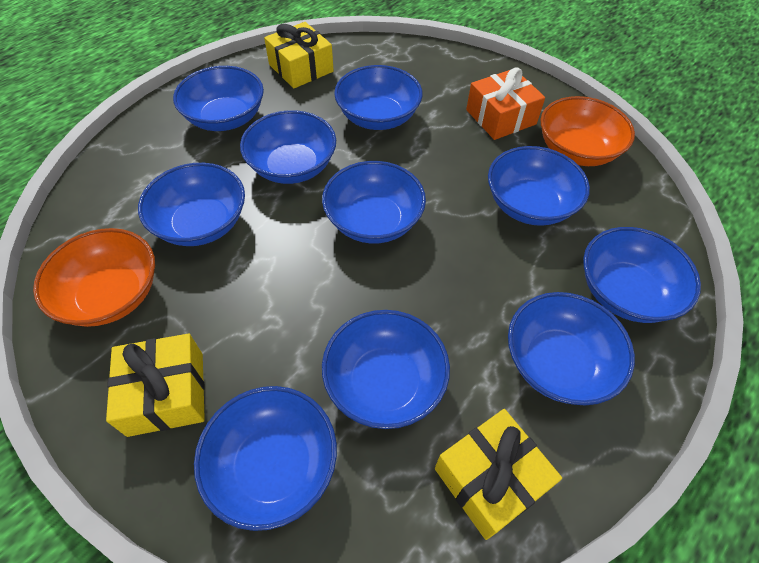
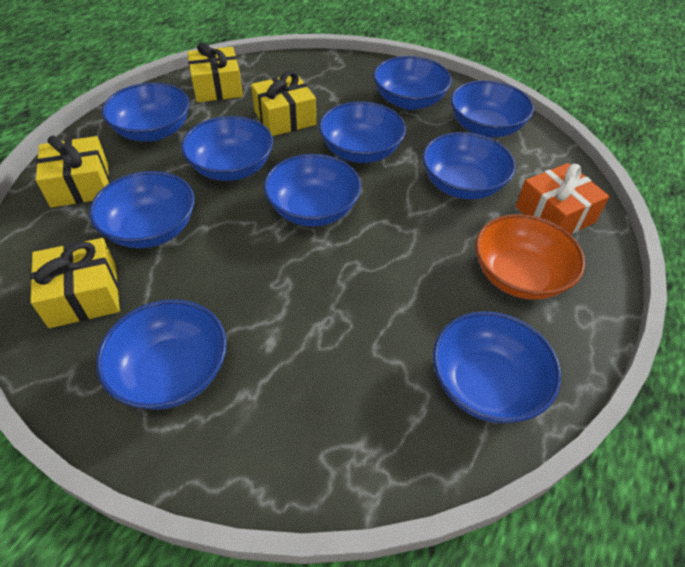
orange bowl: 2 -> 1
yellow gift: 3 -> 4

